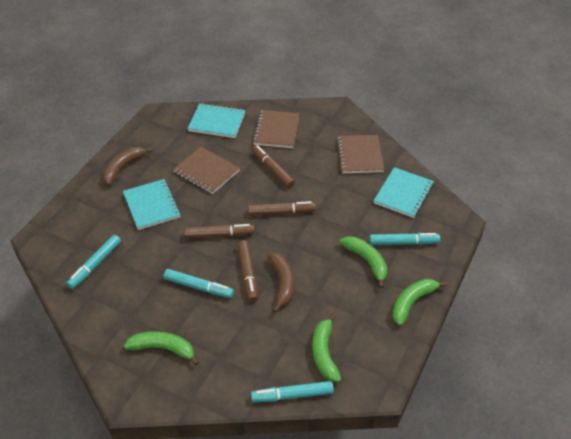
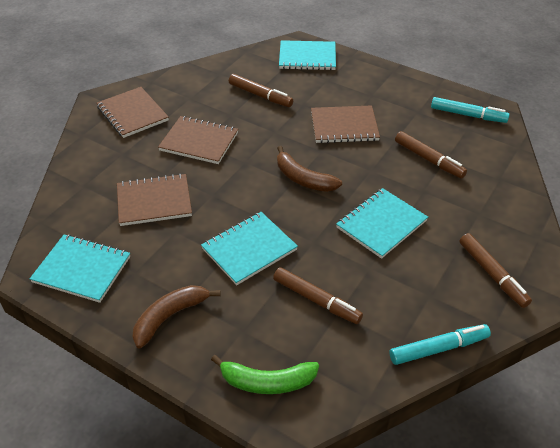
brown notebook: 3 -> 4
green banana: 4 -> 1
turquoise marker: 4 -> 2
turquoise notebook: 3 -> 4

